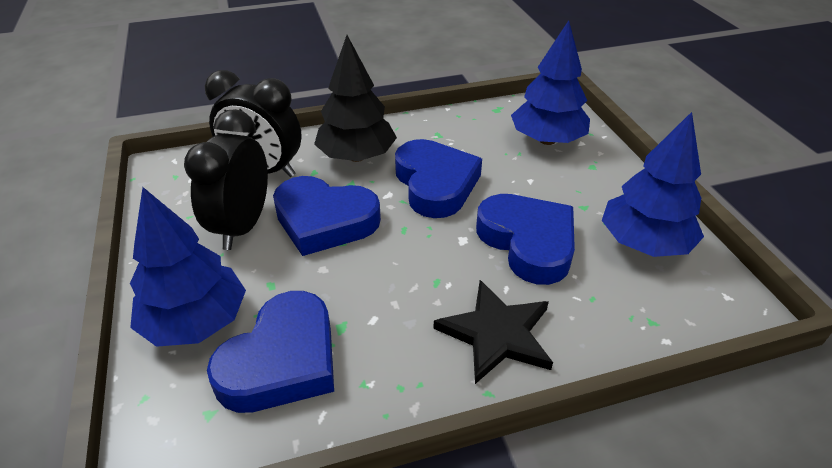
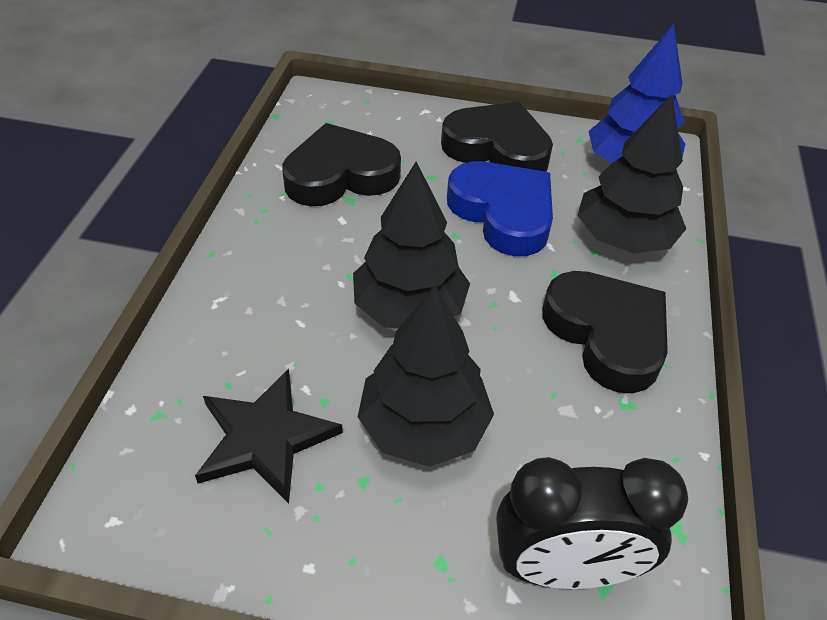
black clock: 2 -> 1
black heart: 0 -> 3
black tree: 1 -> 3
blue heart: 4 -> 1
blue tree: 3 -> 1

